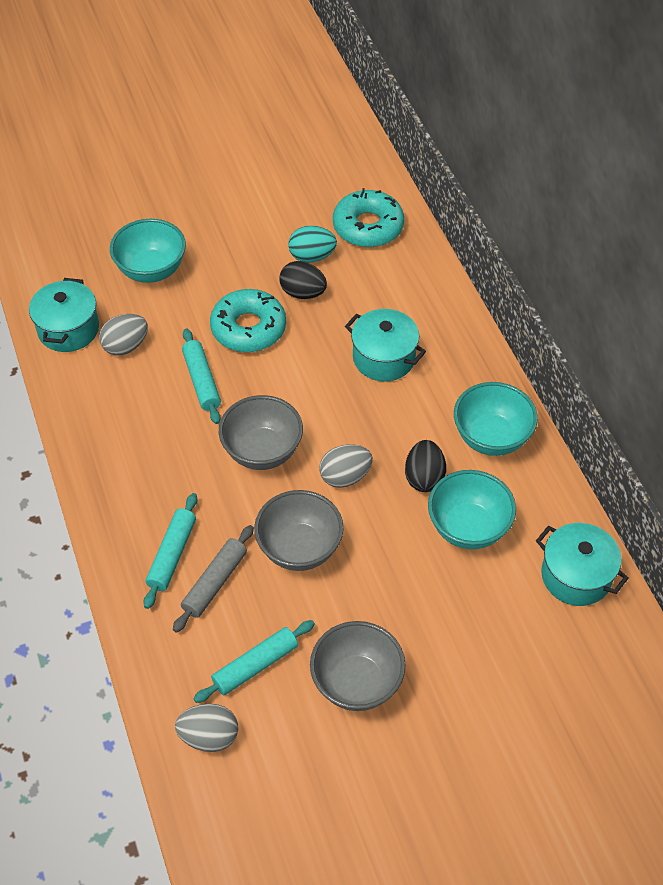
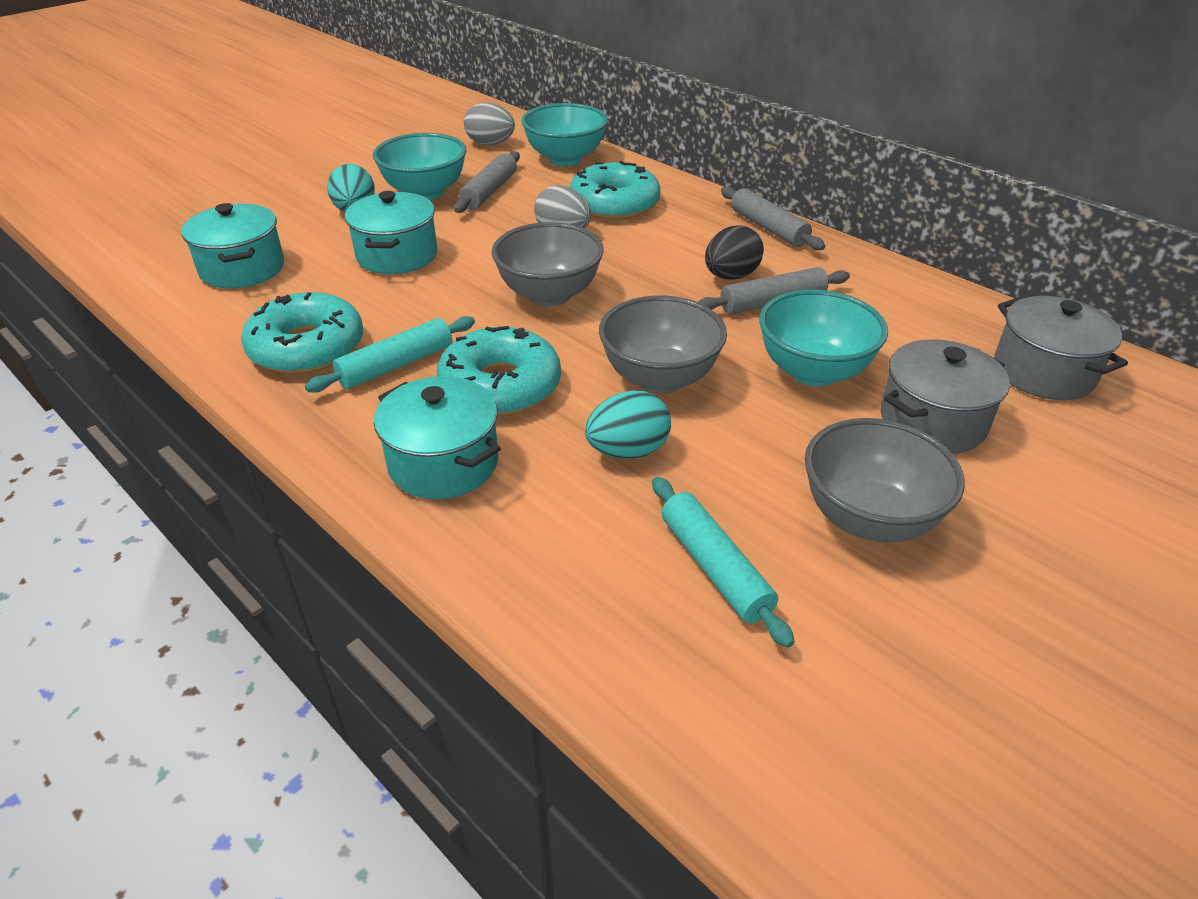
black egg: 2 -> 1
grey egg: 3 -> 2
grey pot: 0 -> 2
grey rolling pin: 1 -> 3
turquoise donut: 2 -> 3
turquoise egg: 1 -> 2
turquoise rolling pin: 3 -> 2

